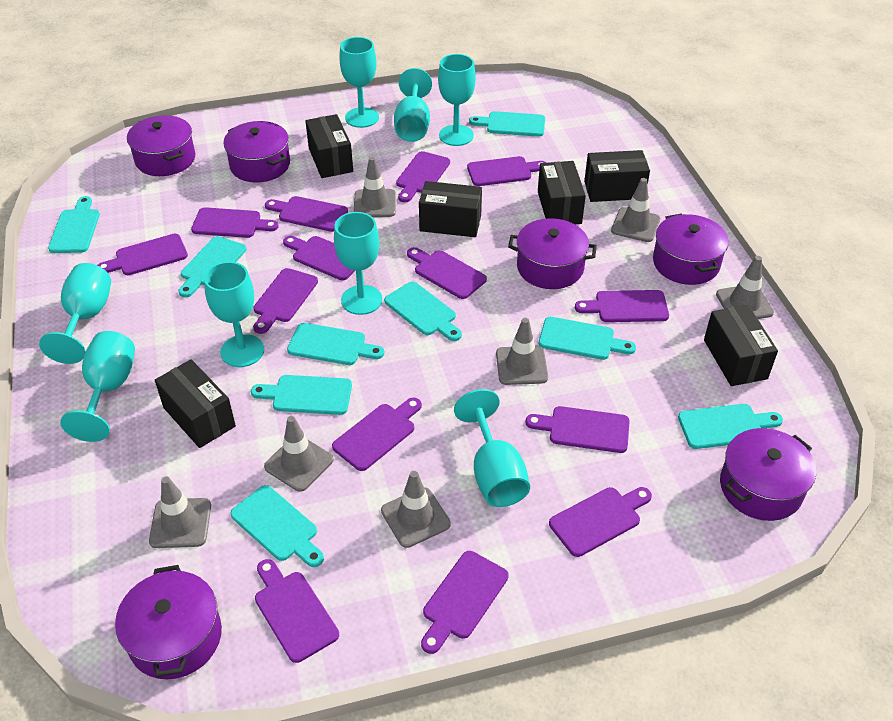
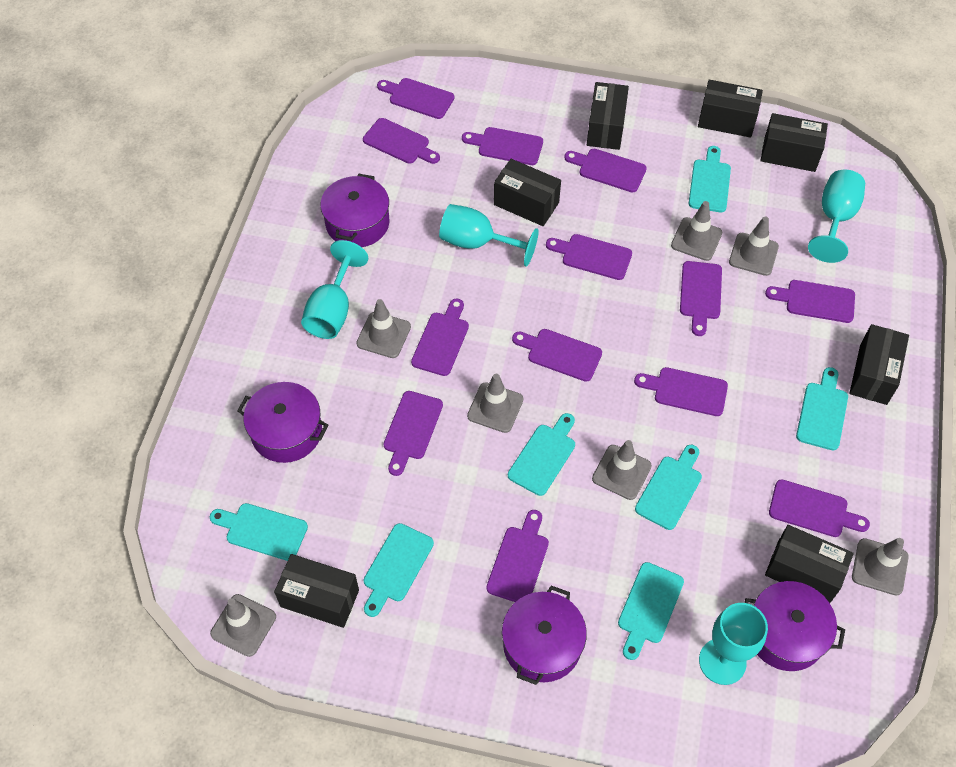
black box: 6 -> 7
purple cutting board: 14 -> 13
purple pot: 6 -> 4
turquoise cutting board: 9 -> 7
turquoise goblet: 8 -> 4

